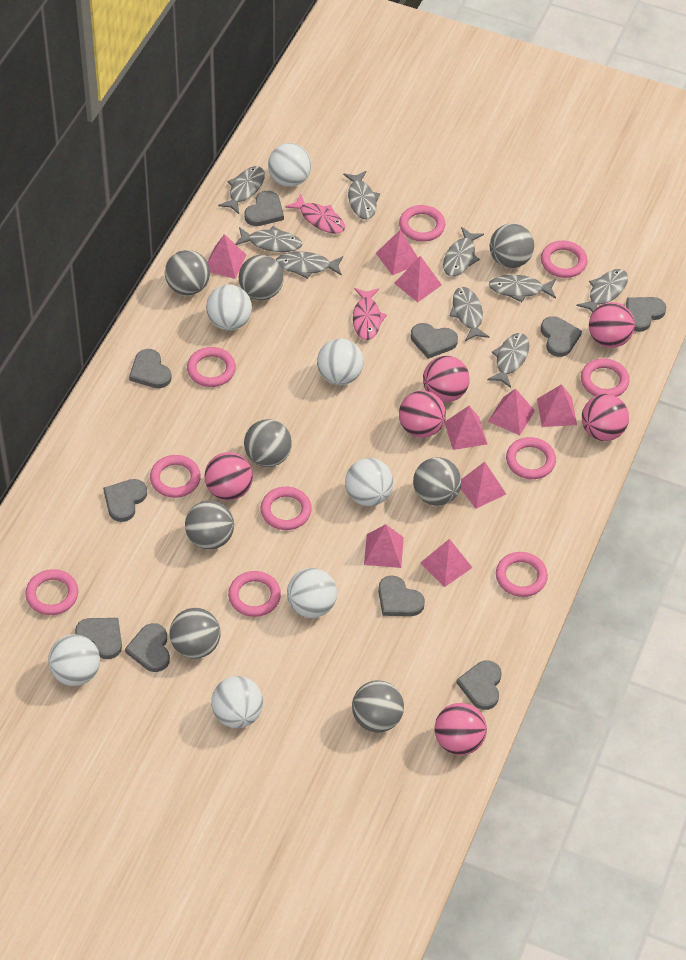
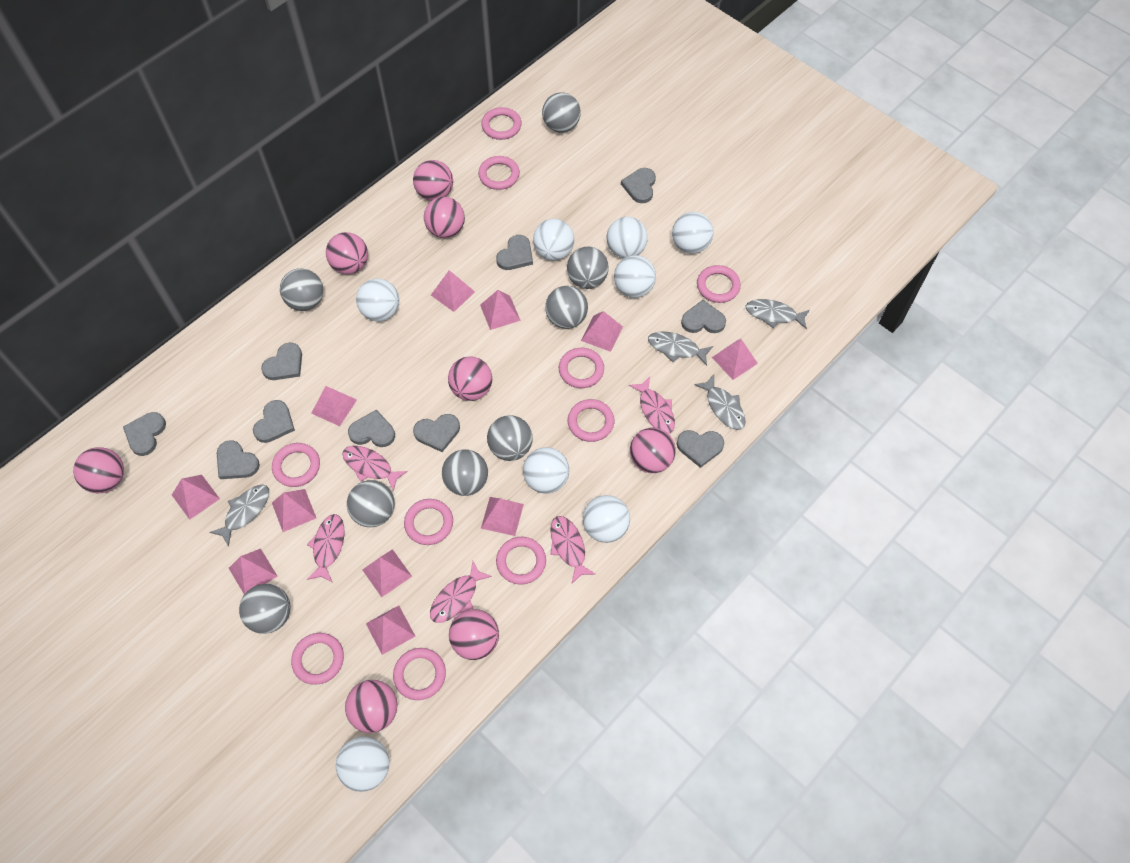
grey fish: 9 -> 4
pink ball: 6 -> 8
pink fish: 2 -> 5
pink pyramid: 9 -> 11
white ball: 7 -> 8

